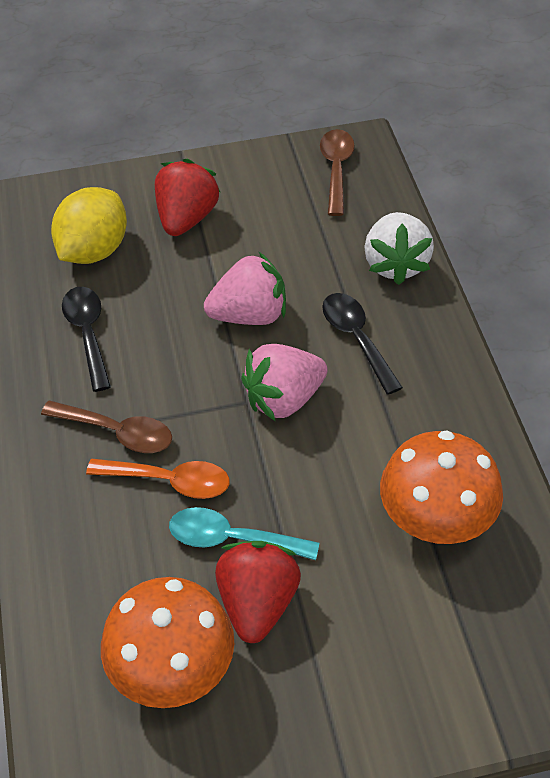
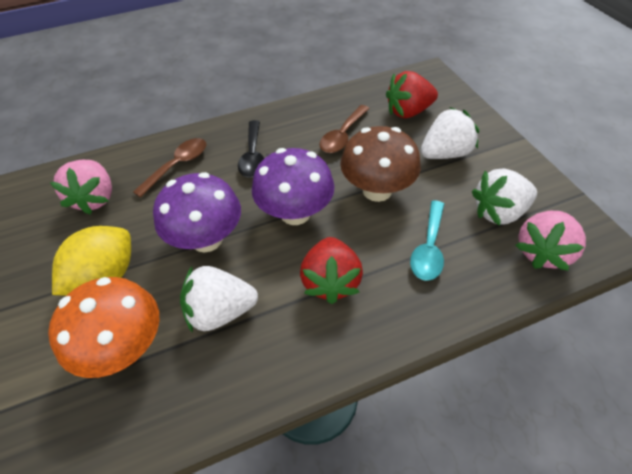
black spoon: 2 -> 1
brown mushroom: 0 -> 1
orange mushroom: 2 -> 1
orange spoon: 1 -> 0
purple mushroom: 0 -> 2
white strawberry: 1 -> 3

